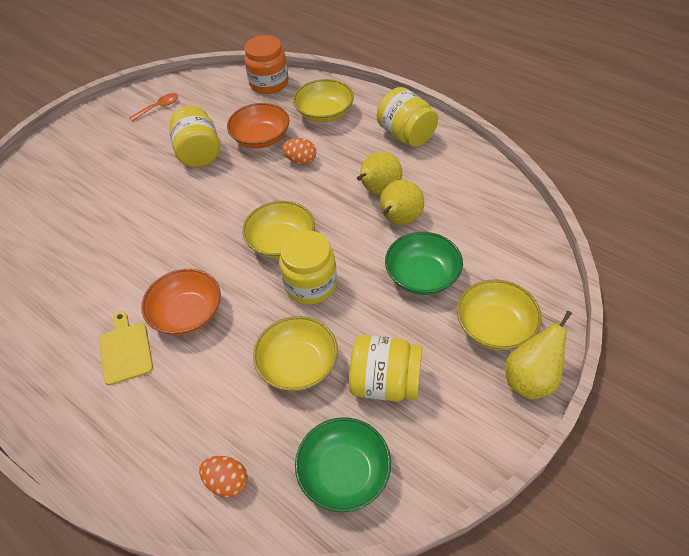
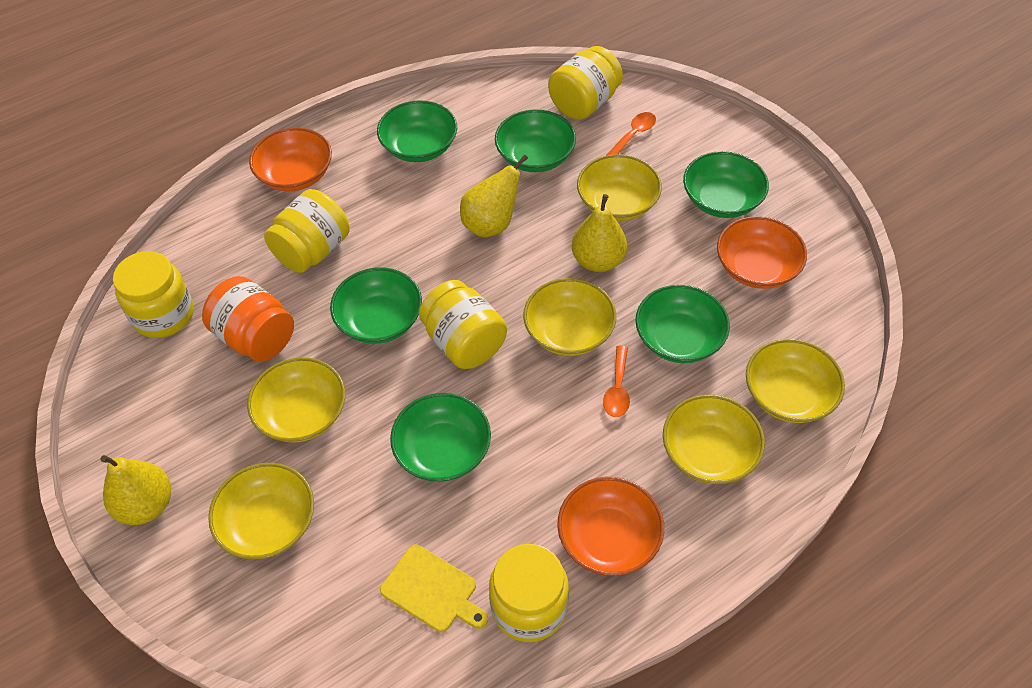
green bowl: 2 -> 6
orange bowl: 2 -> 3
orange egg: 2 -> 0
orange spoon: 1 -> 2
yellow bowl: 4 -> 6
yellow jar: 4 -> 5

